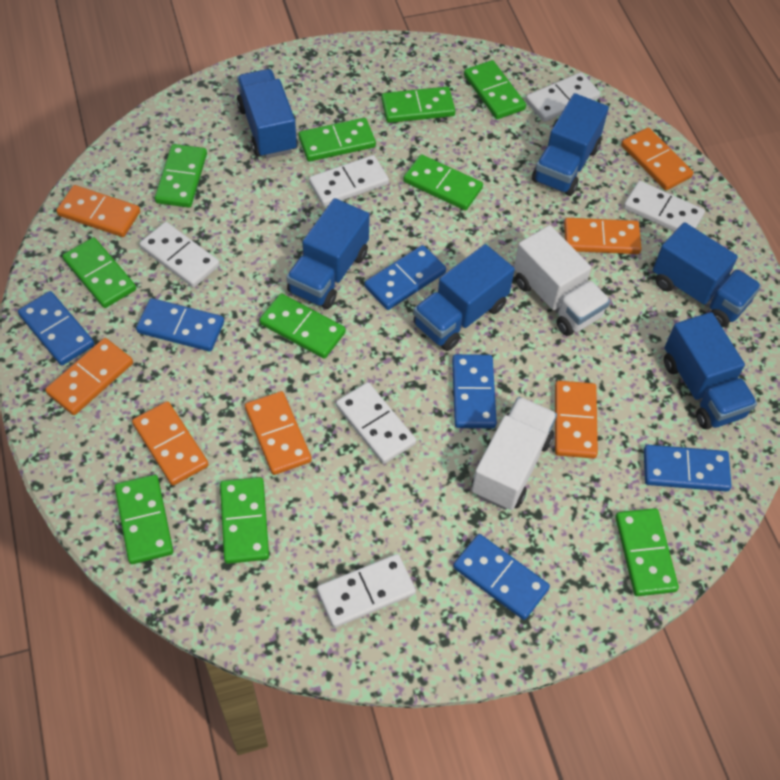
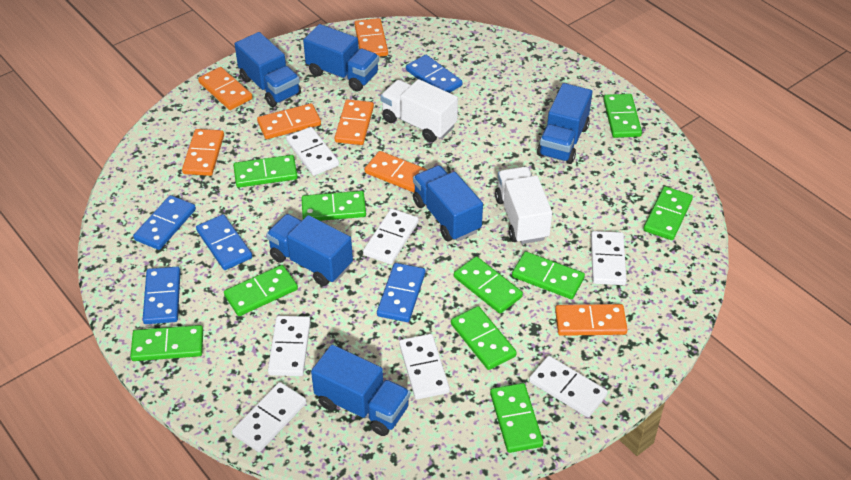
blue domino: 6 -> 5
white domino: 6 -> 7

